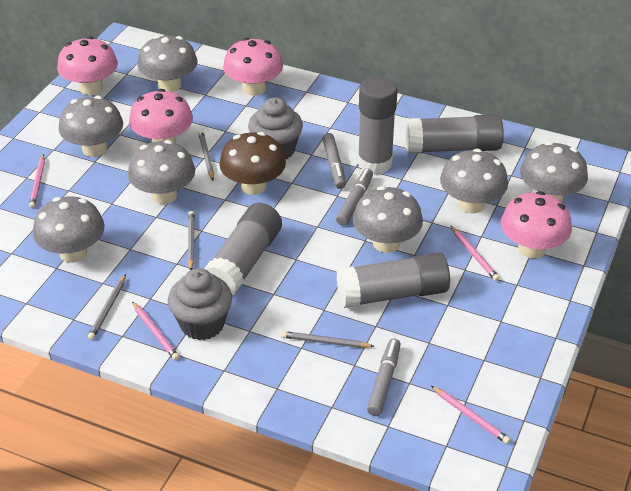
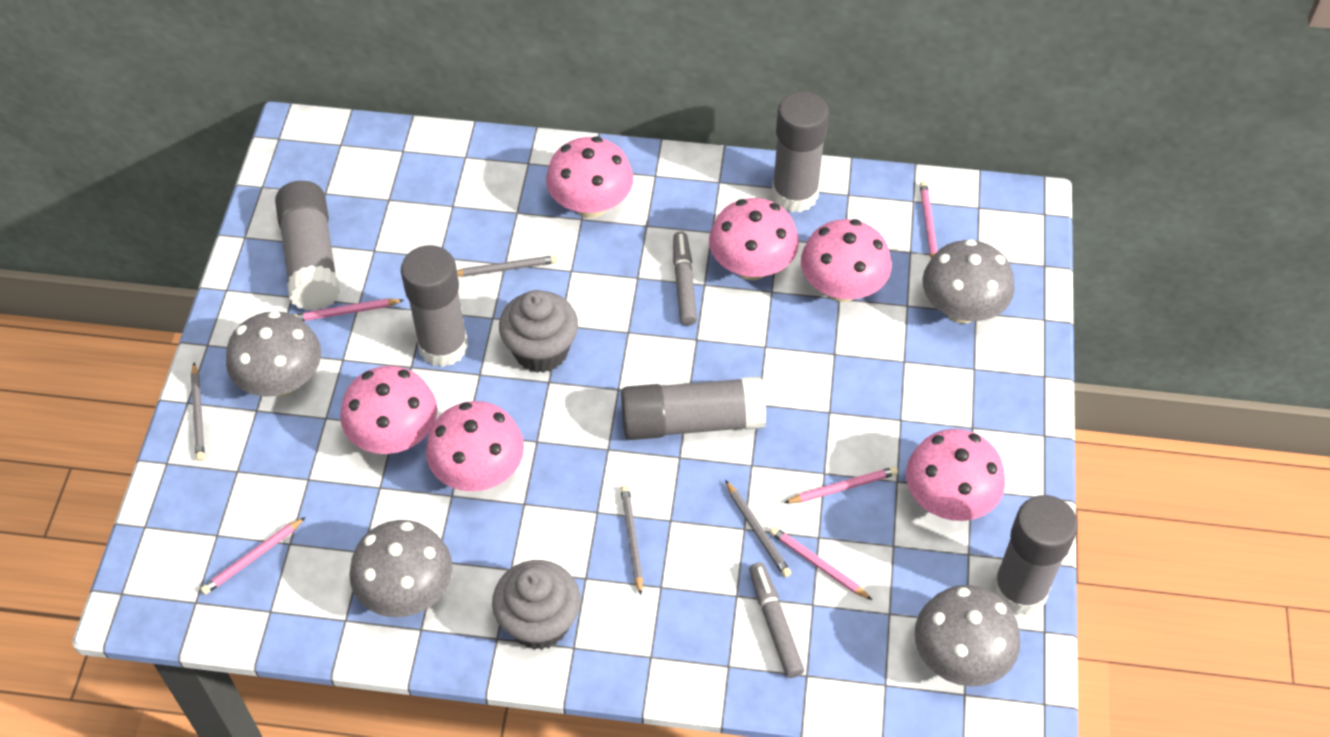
brown mushroom: 1 -> 0
grey glue stick: 4 -> 5
grey marker: 3 -> 2
grey mushroom: 7 -> 4
pink mushroom: 4 -> 6
pink pencil: 4 -> 5

